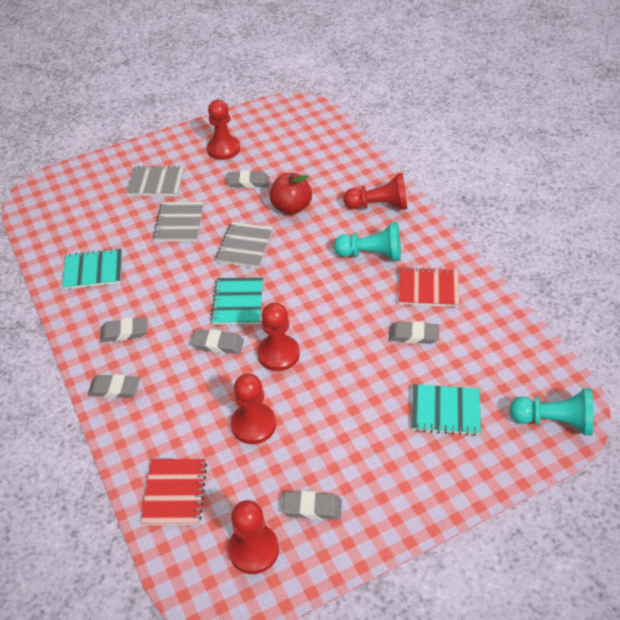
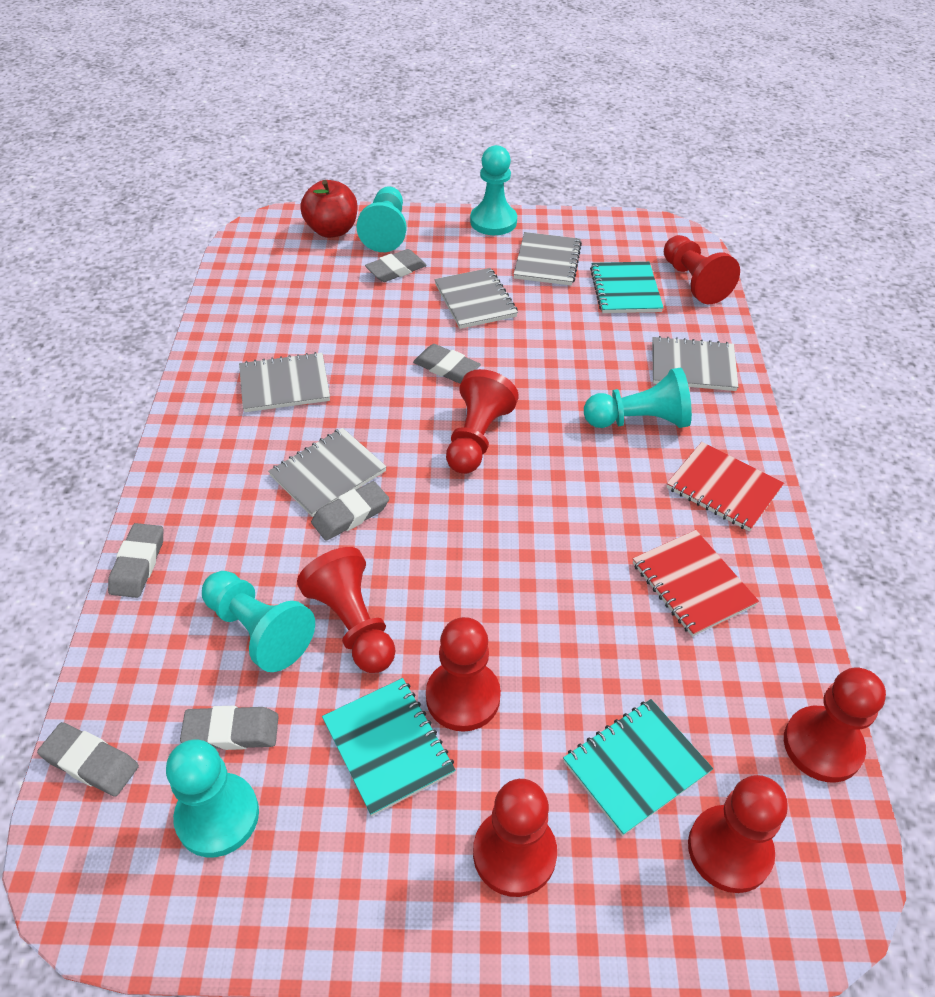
grey notebook: 3 -> 5
red pawn: 5 -> 7
turquoise pawn: 2 -> 5

